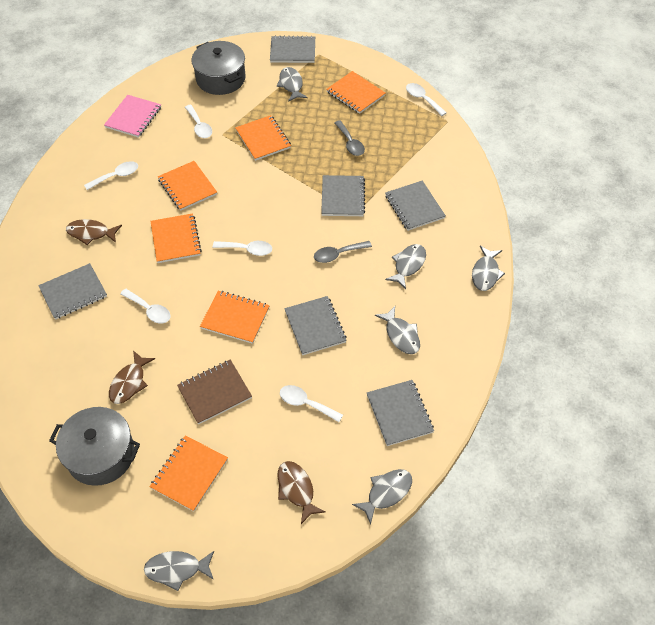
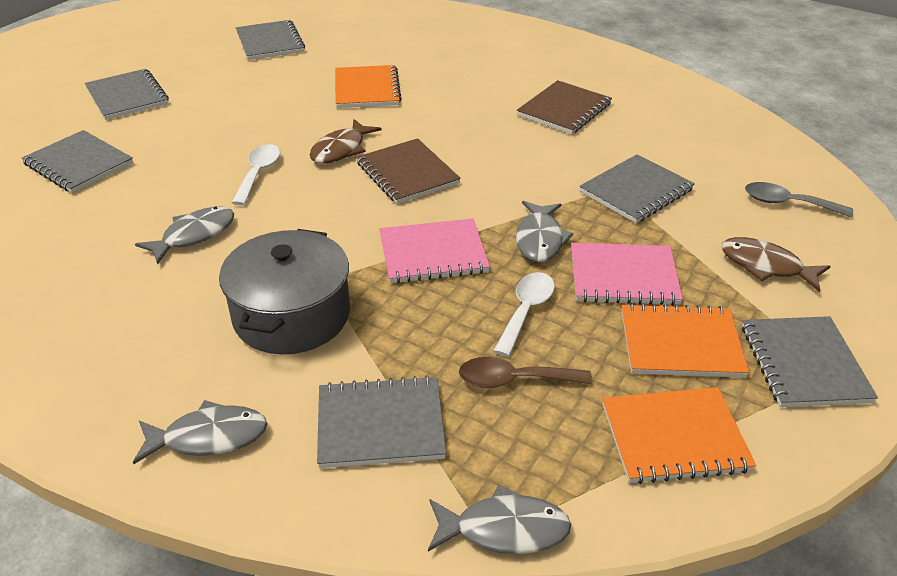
brown fish: 3 -> 2
brown notebook: 1 -> 2
brown spoon: 0 -> 1
grey fish: 6 -> 4
grey pot: 2 -> 1
grey spoon: 2 -> 1
orange notebook: 6 -> 3
pink notebook: 1 -> 2
white spoon: 6 -> 2

